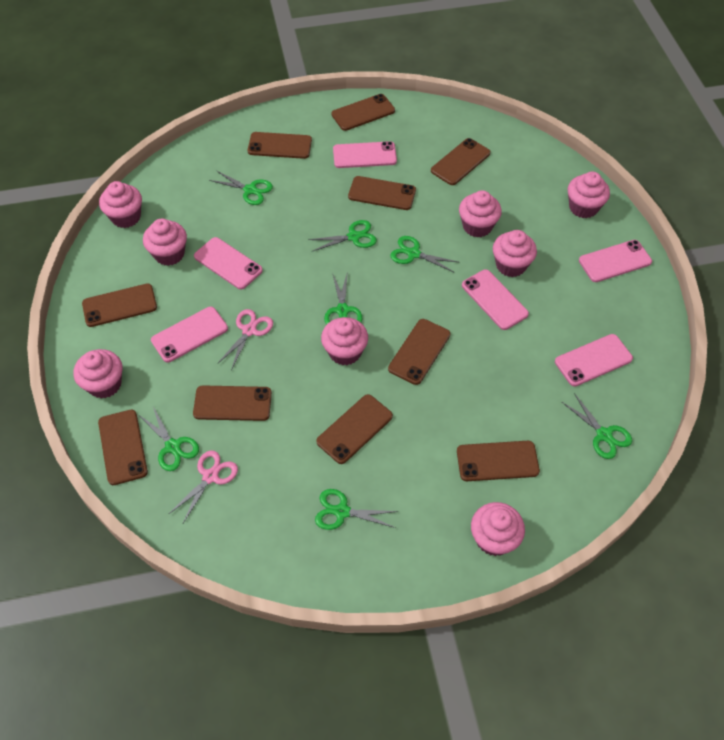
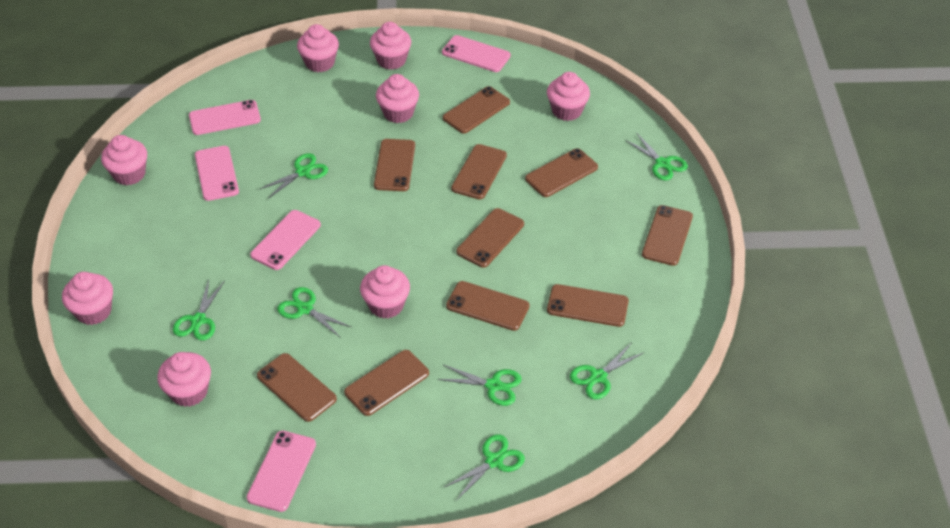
pink phone: 6 -> 5
pink scissors: 2 -> 0

